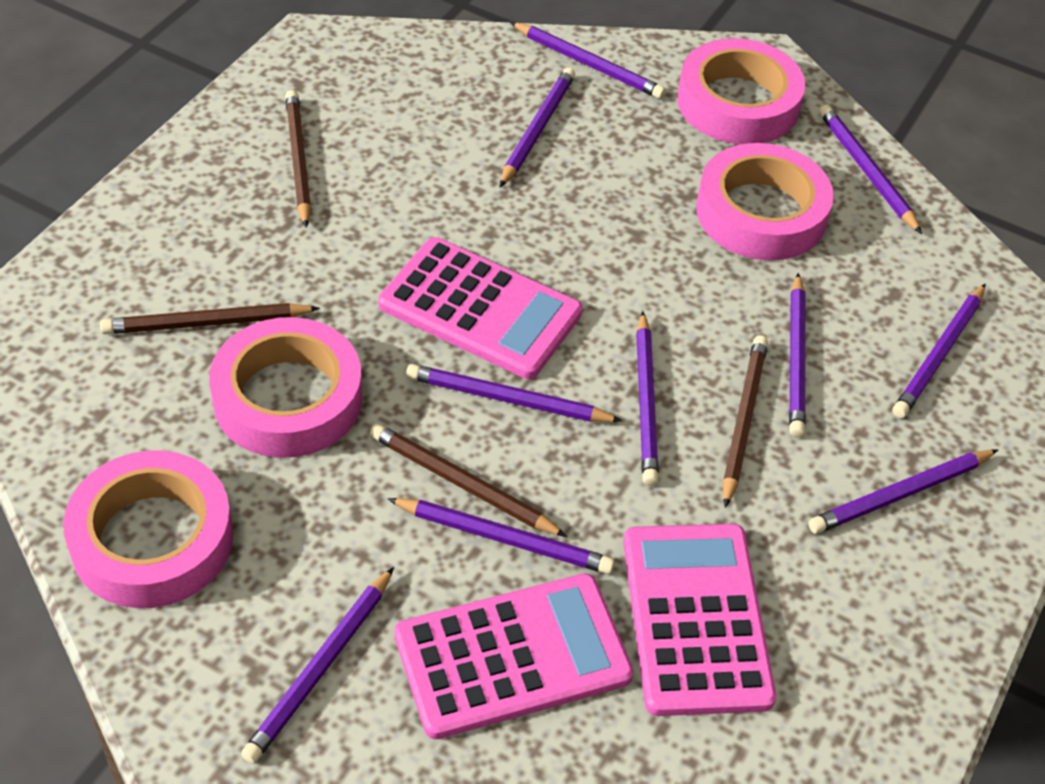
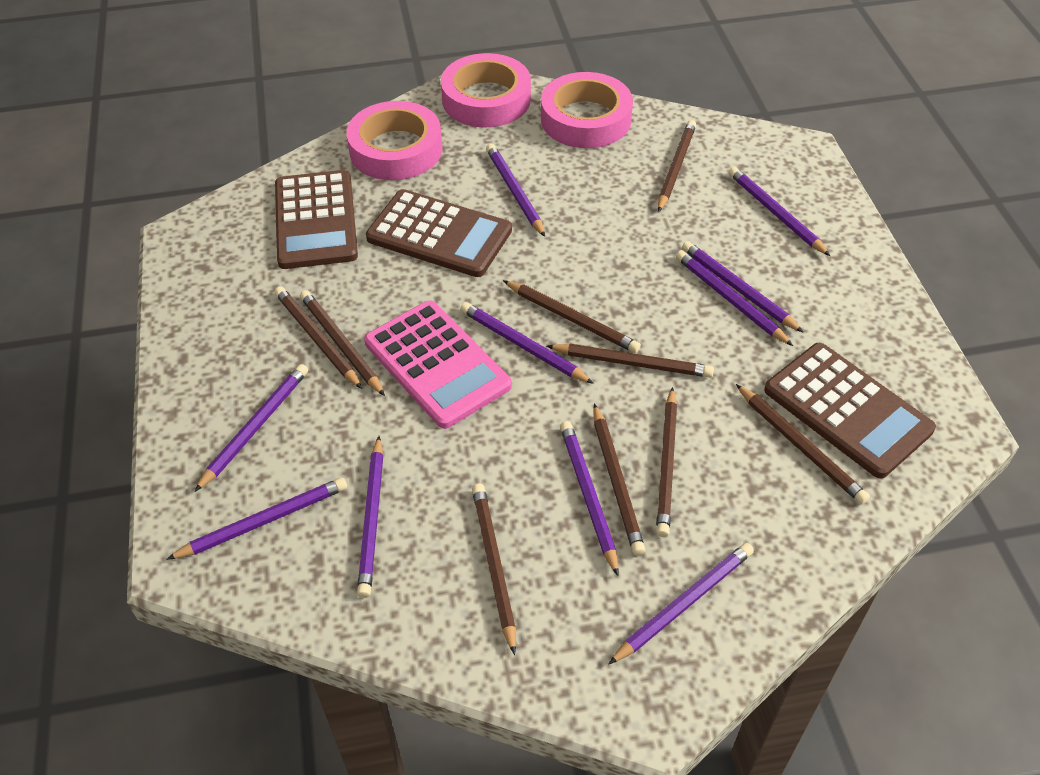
brown calculator: 0 -> 3
brown pencil: 4 -> 9
pink calculator: 3 -> 1
pink tape: 4 -> 3

